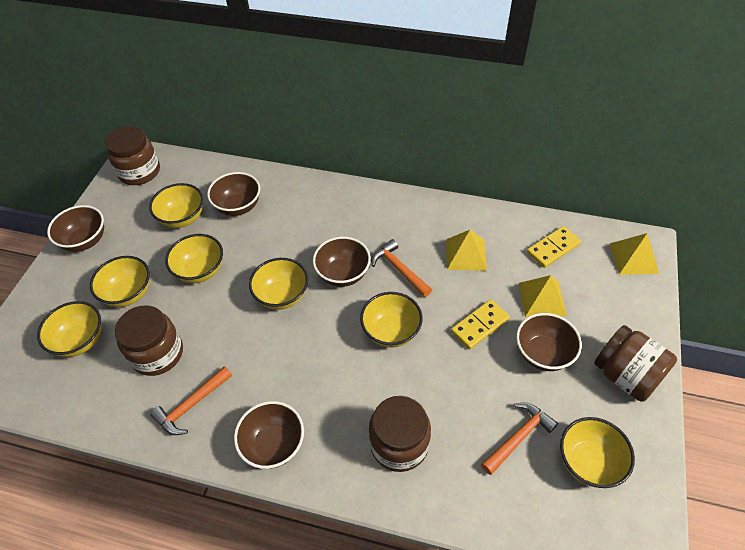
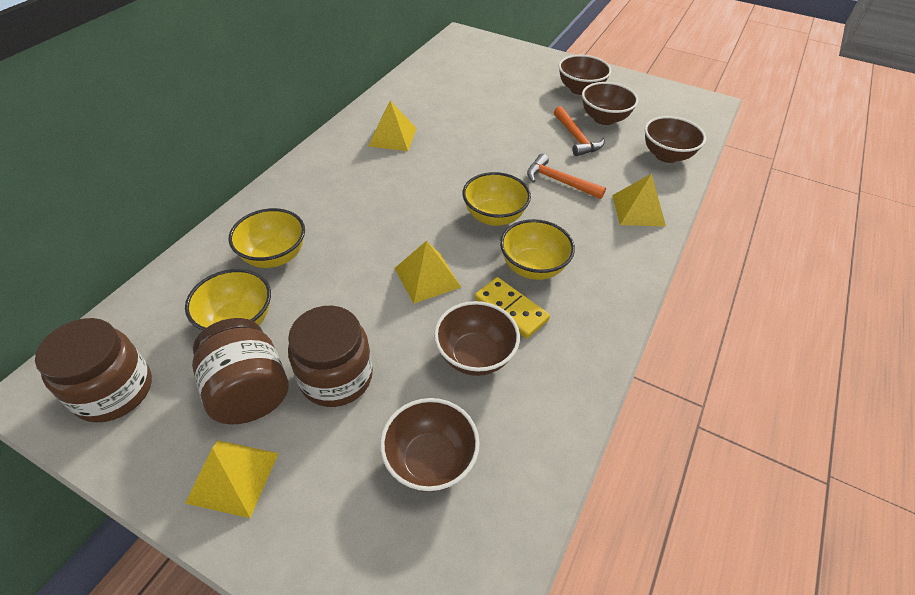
brown jar: 4 -> 3
orange hammer: 3 -> 2
yellow bowl: 7 -> 4
yellow domino: 2 -> 1
yellow pyramid: 3 -> 4

